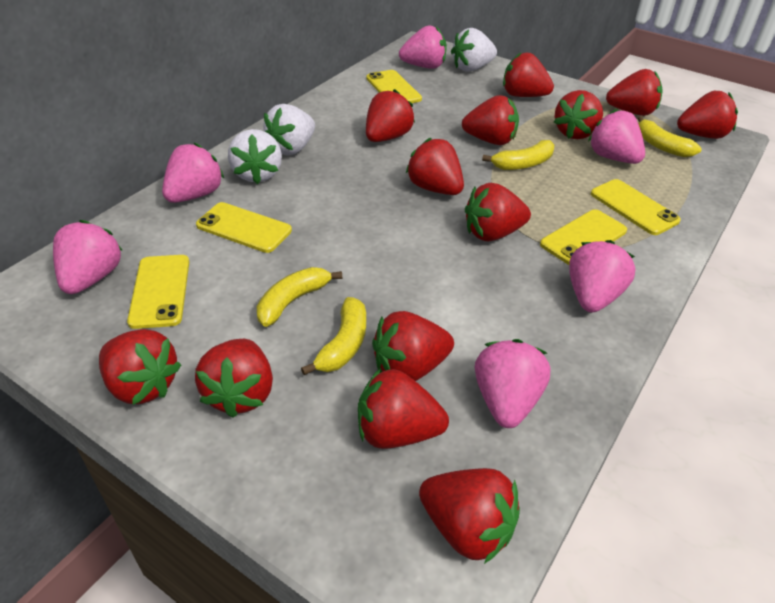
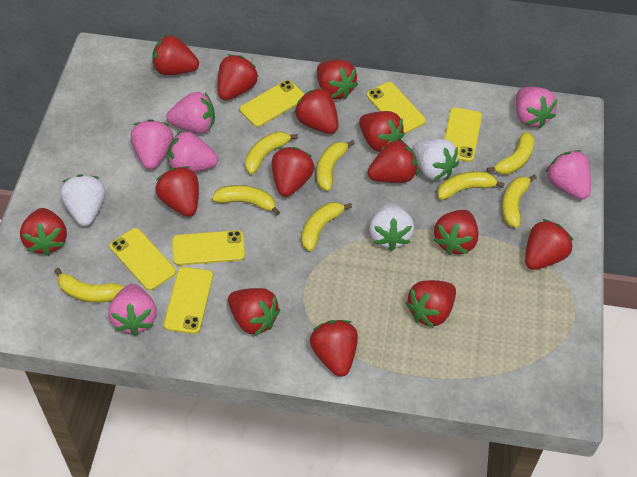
red strawberry: 13 -> 14
yellow banana: 4 -> 8
yellow phone: 5 -> 6

